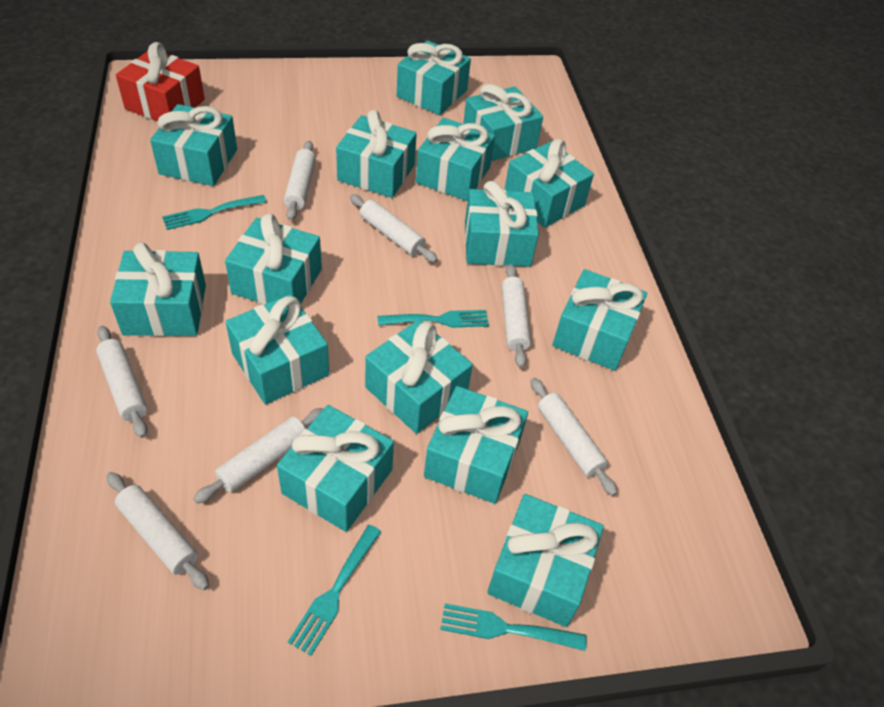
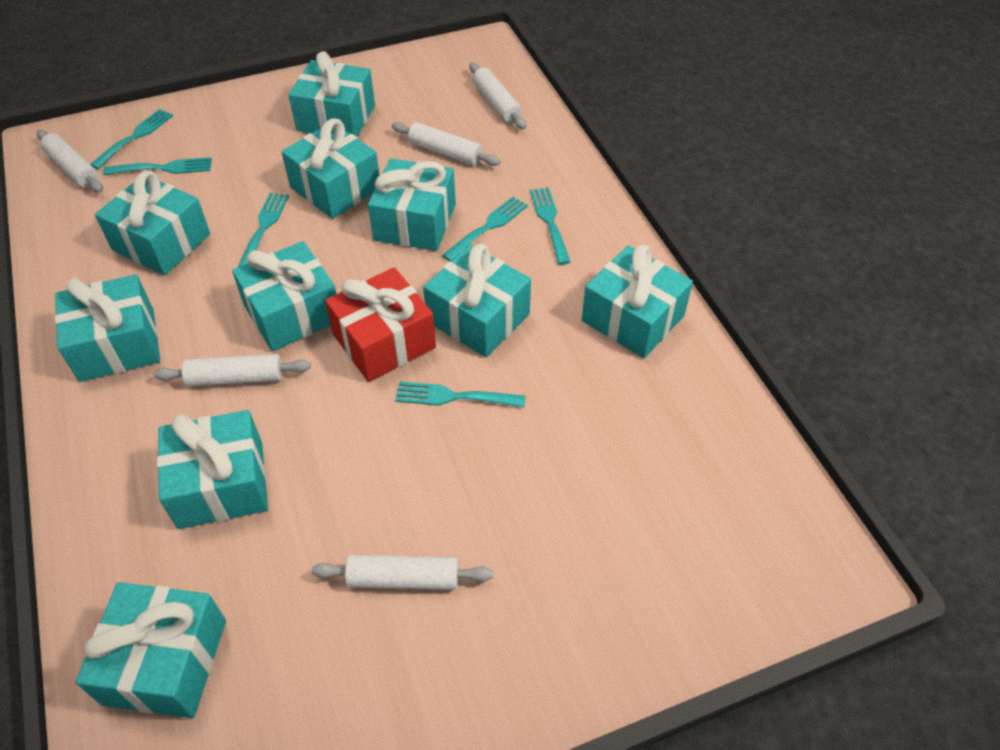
turquoise fork: 4 -> 6
turquoise gift: 15 -> 10
white rolling pin: 7 -> 5

